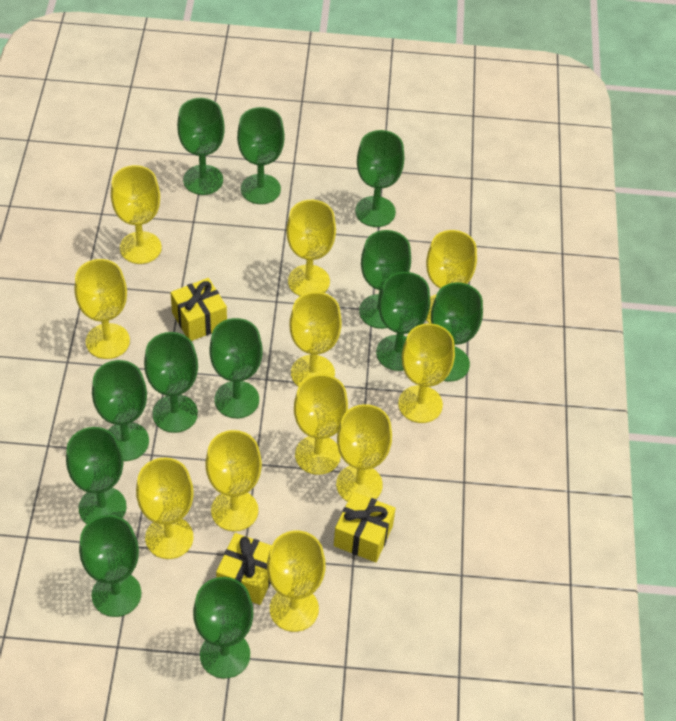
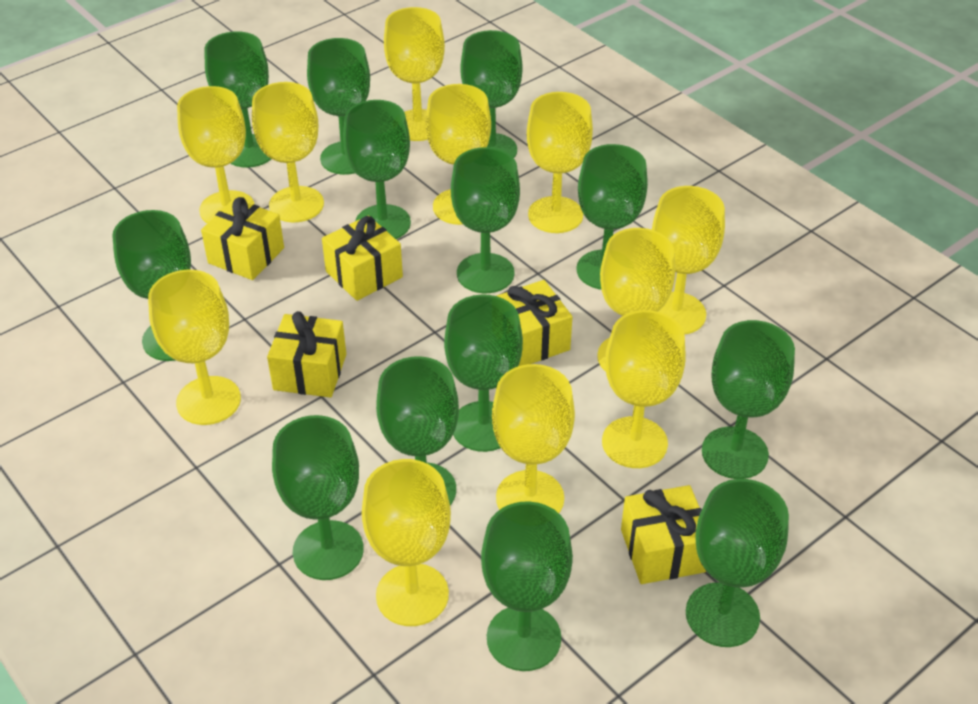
green goblet: 12 -> 13
yellow gift: 3 -> 5

